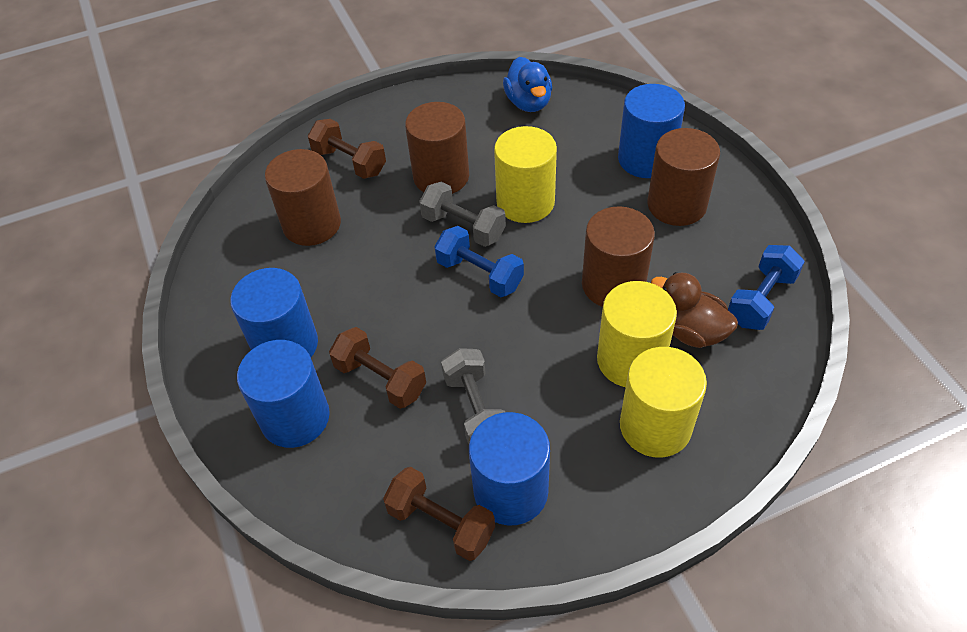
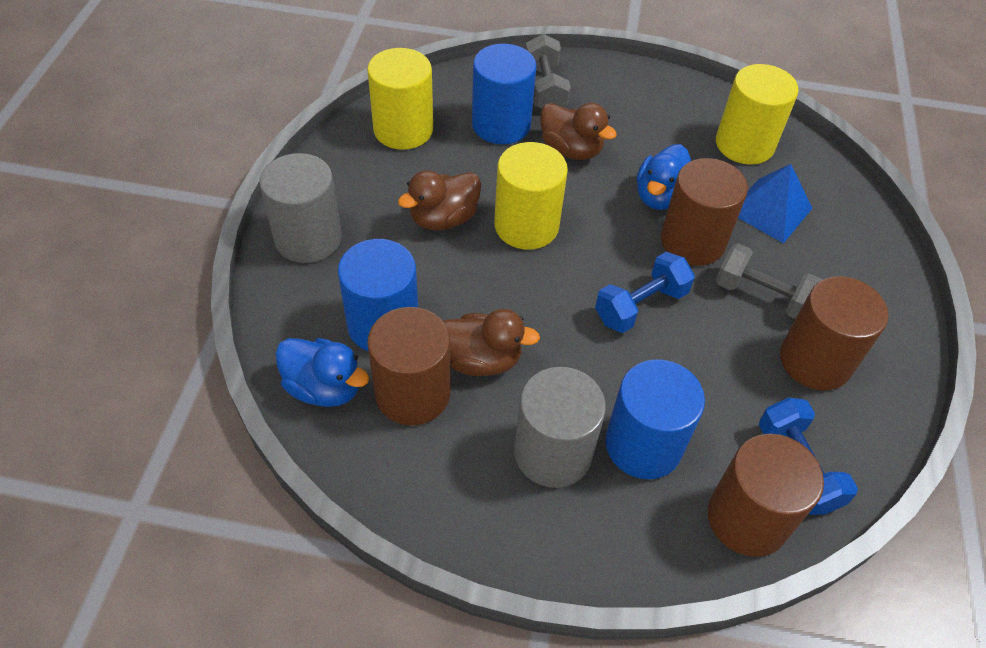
blue cylinder: 4 -> 3
blue duck: 1 -> 2
blue pyramid: 0 -> 1
brown duck: 1 -> 3
brown dumbbell: 3 -> 0
grey cylinder: 0 -> 2

